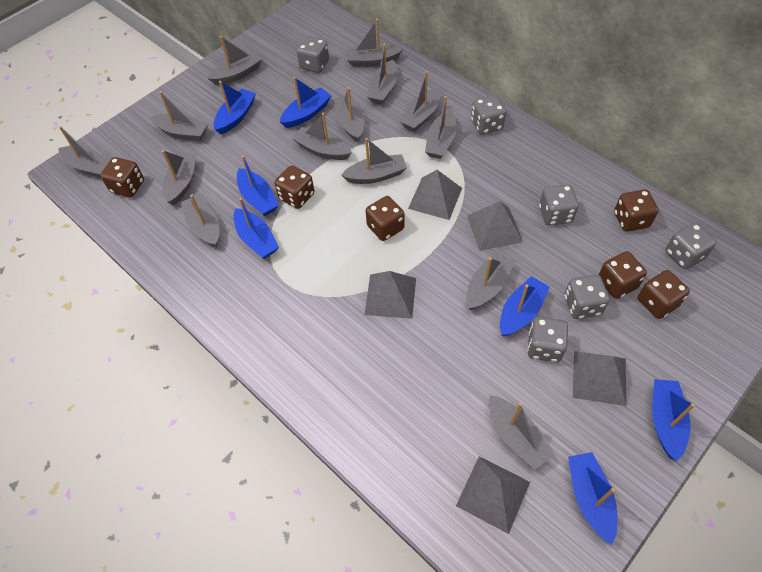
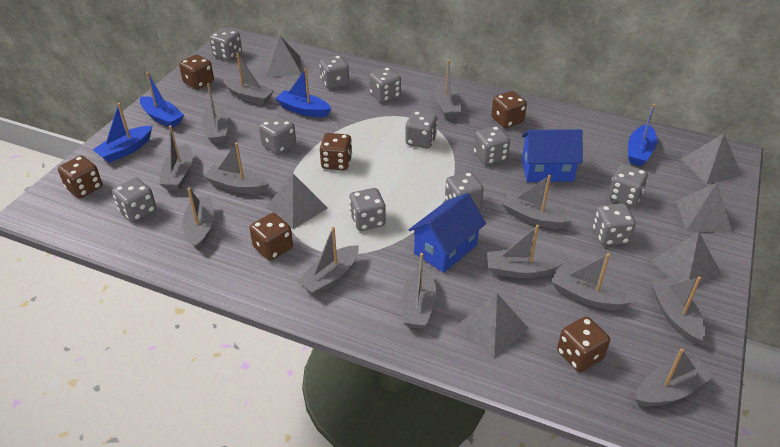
blue boat: 7 -> 4
blue house: 0 -> 2
grey boat: 14 -> 13
grey dice: 6 -> 11
grey pyramid: 5 -> 6

